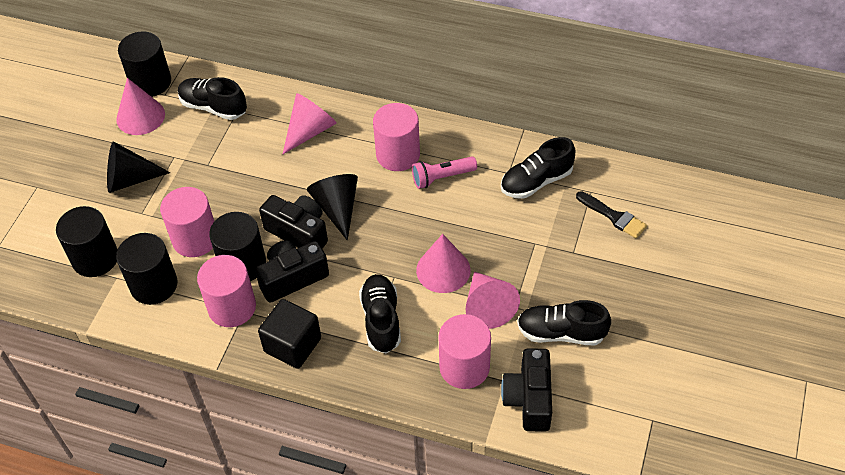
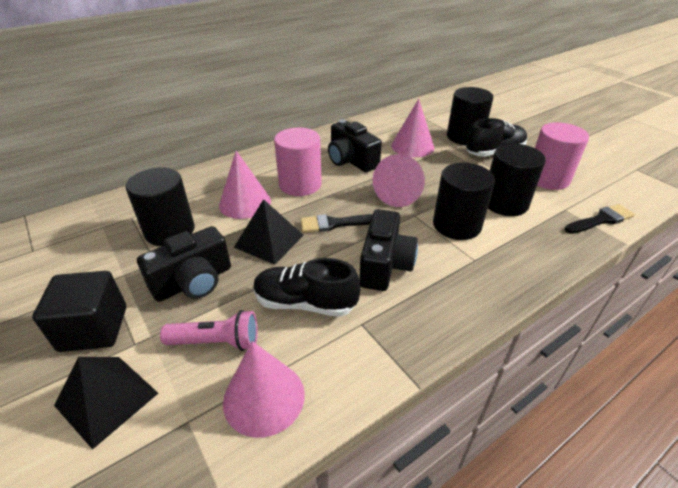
black brush: 1 -> 2
black cone: 2 -> 0
black pyramid: 0 -> 2
black shoe: 4 -> 2
pink cylinder: 4 -> 2

